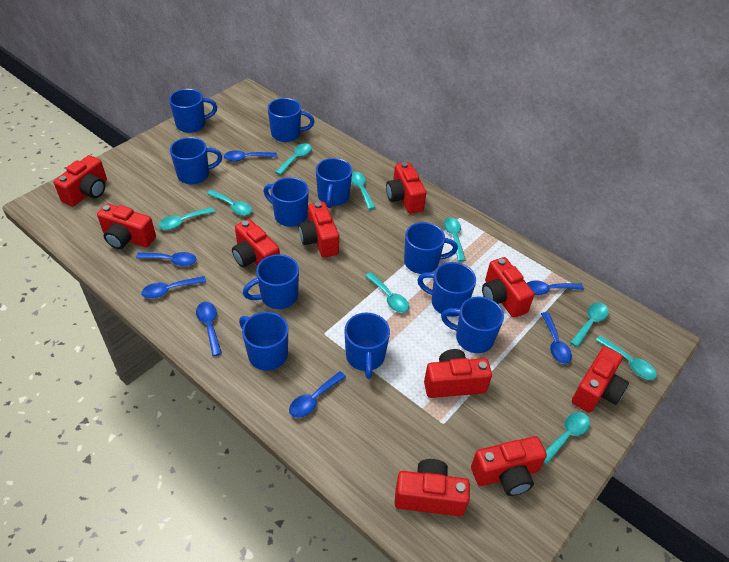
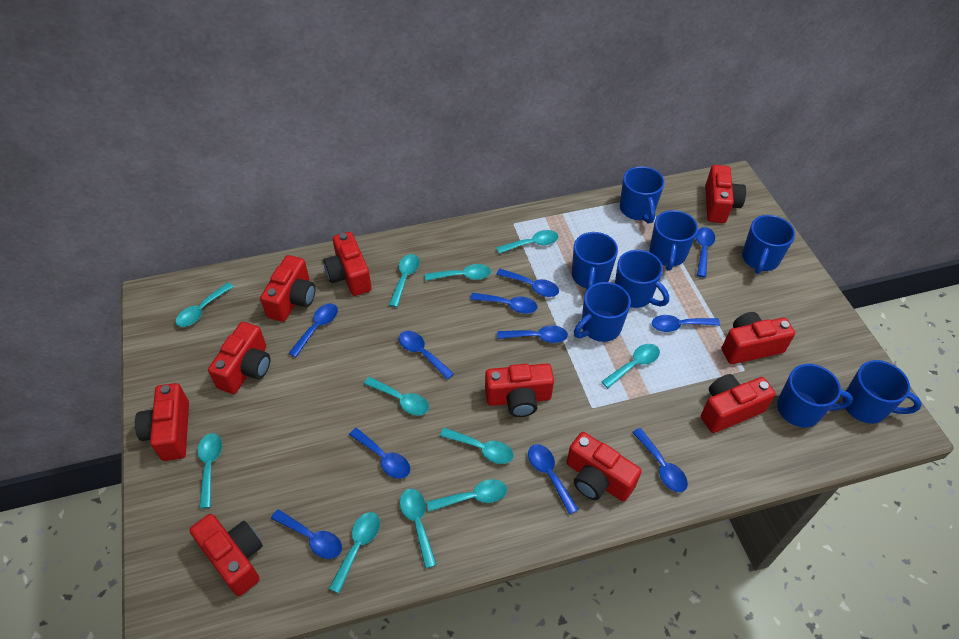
blue mug: 11 -> 8
blue spoon: 7 -> 11
turquoise spoon: 9 -> 11

